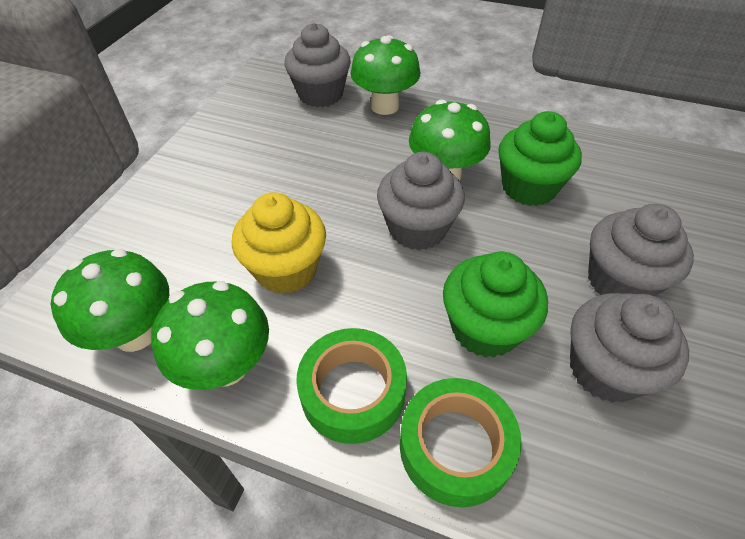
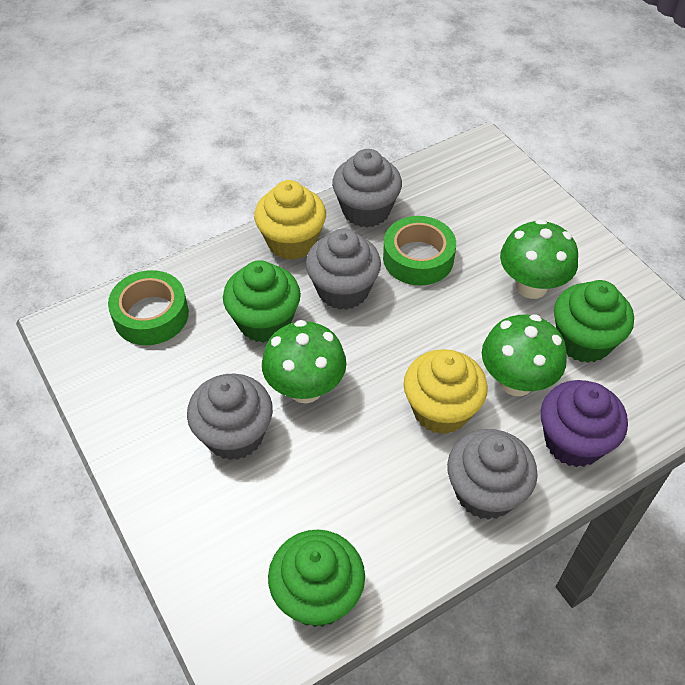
green cupcake: 2 -> 3
green mushroom: 4 -> 3
purple cupcake: 0 -> 1
yellow cupcake: 1 -> 2

